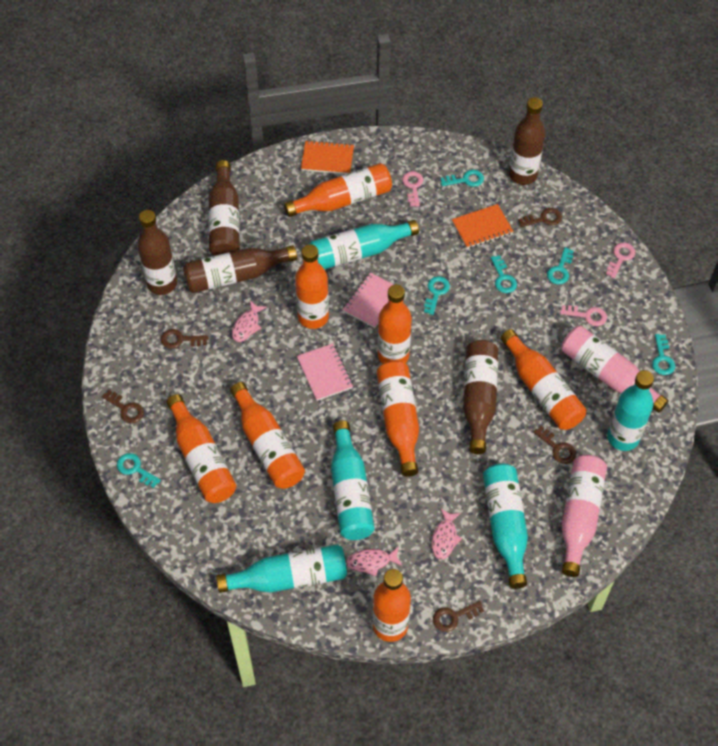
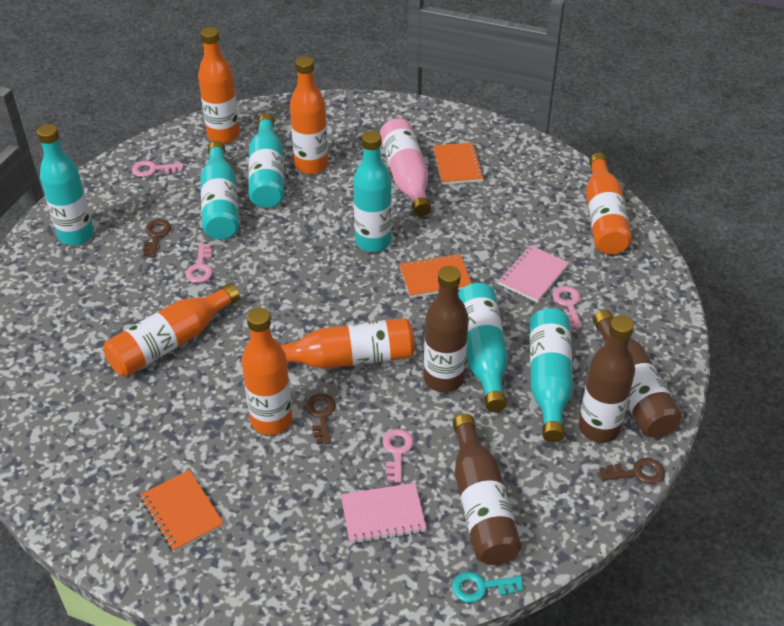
brown bottle: 5 -> 4
brown key: 5 -> 3
orange bottle: 8 -> 6
orange notebook: 2 -> 3
pink bottle: 2 -> 1
pink fish: 3 -> 0
pink key: 3 -> 4
turquoise bottle: 5 -> 6
turquoise key: 6 -> 1

